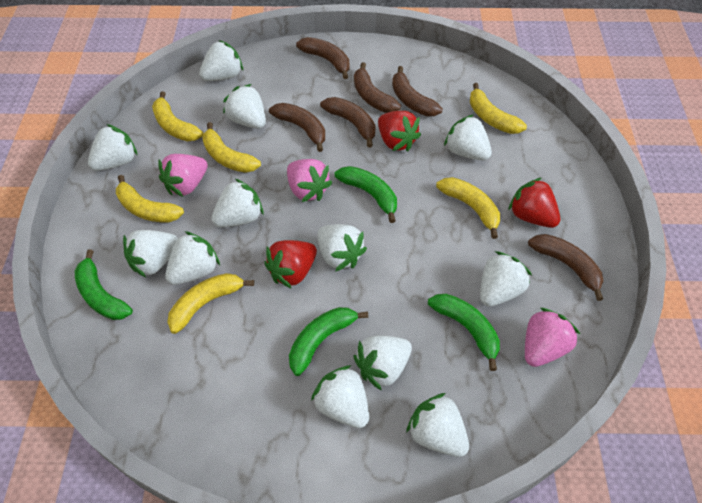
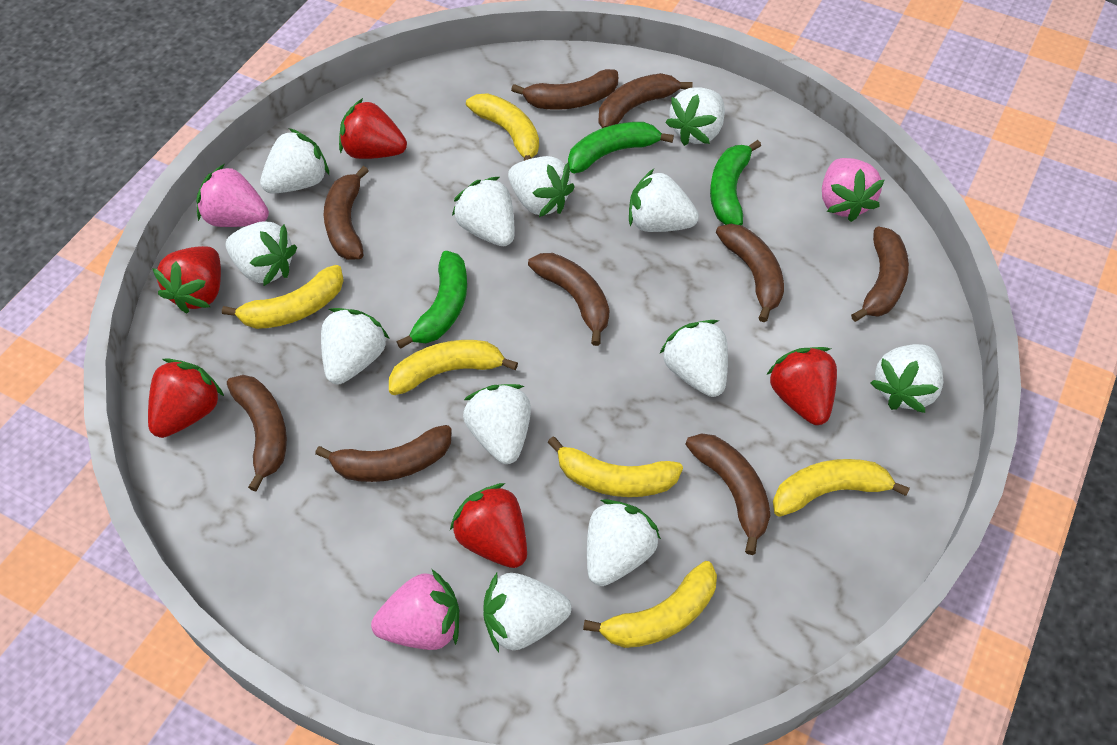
brown banana: 6 -> 9
green banana: 4 -> 3
red strawberry: 3 -> 5

